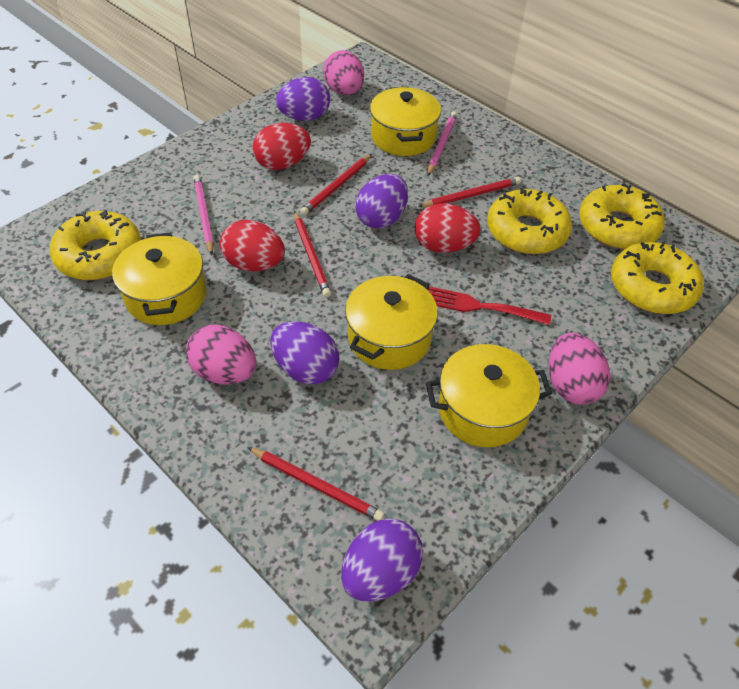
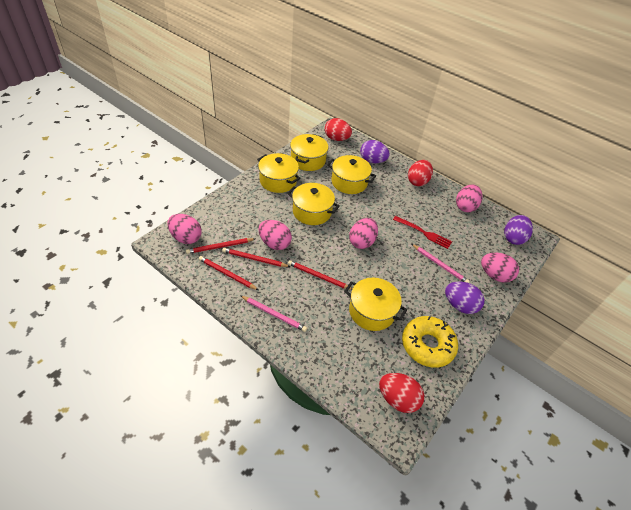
pink egg: 3 -> 5
purple egg: 4 -> 3
yellow donut: 4 -> 1
yellow pot: 4 -> 5

